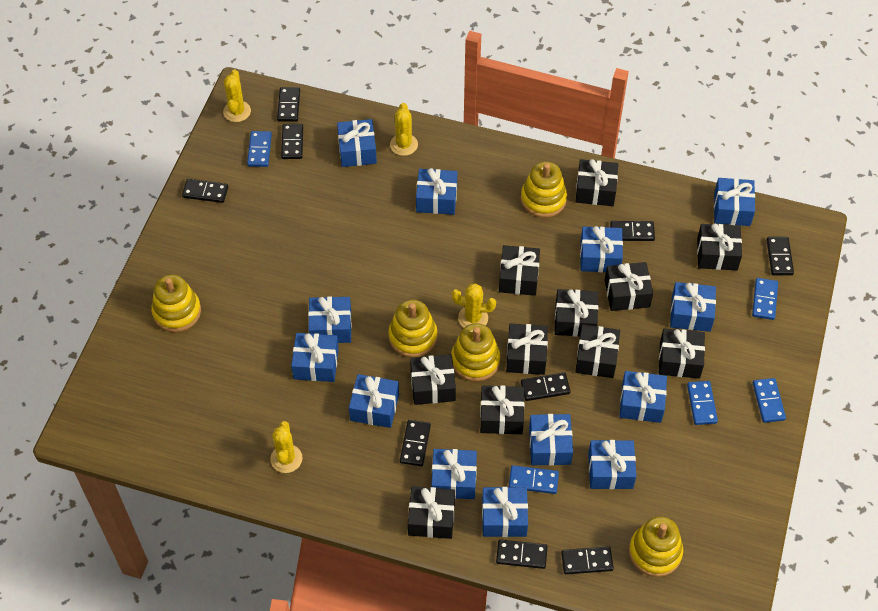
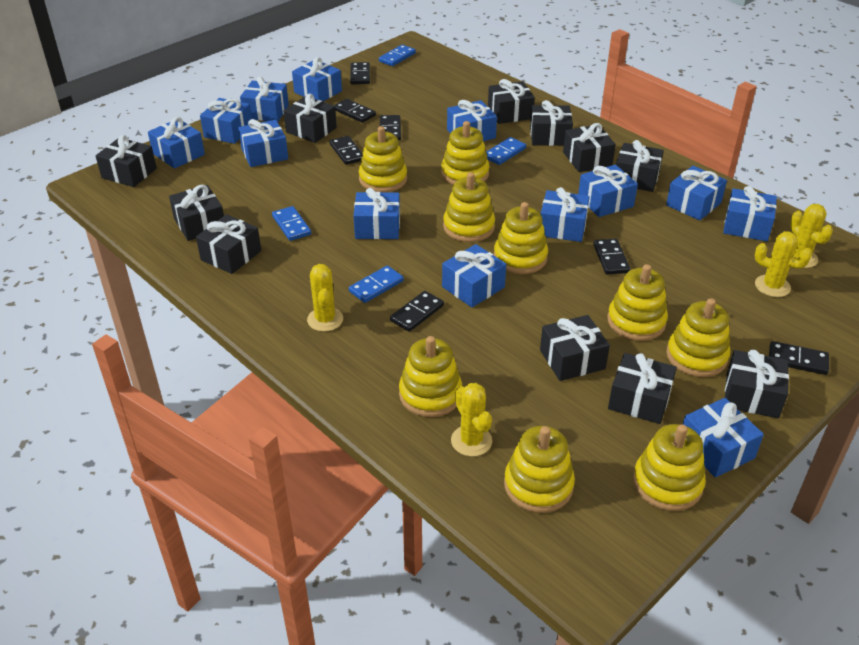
black domino: 9 -> 7
blue domino: 5 -> 4
yellow stacking toy: 5 -> 9

